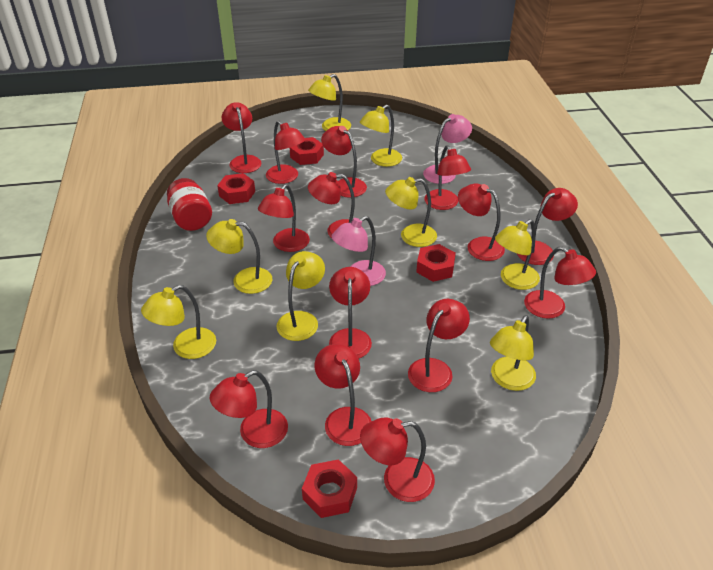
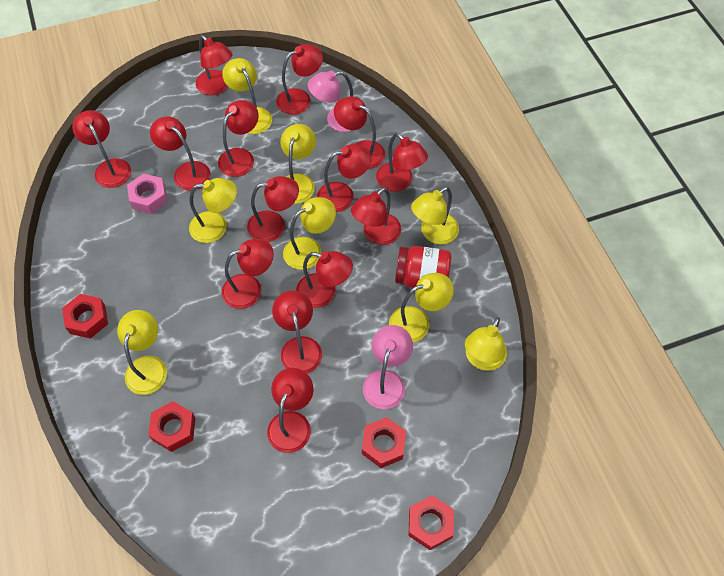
pink nut: 0 -> 1

